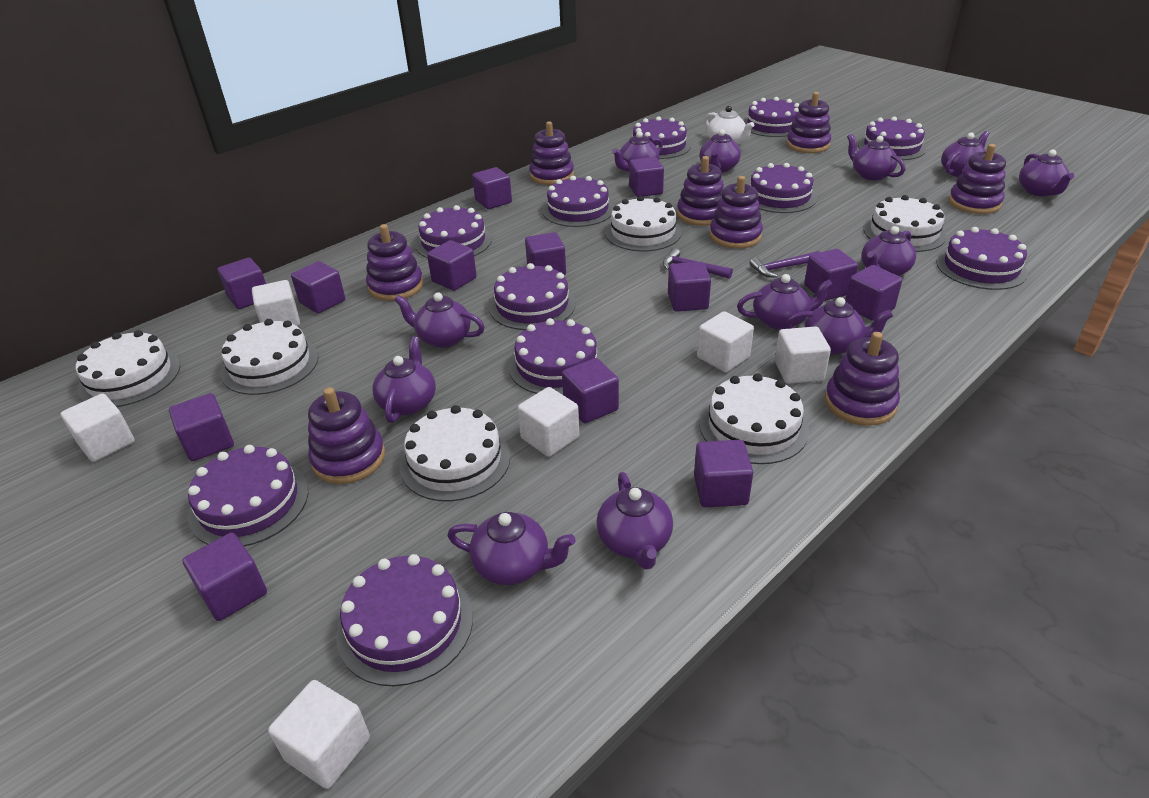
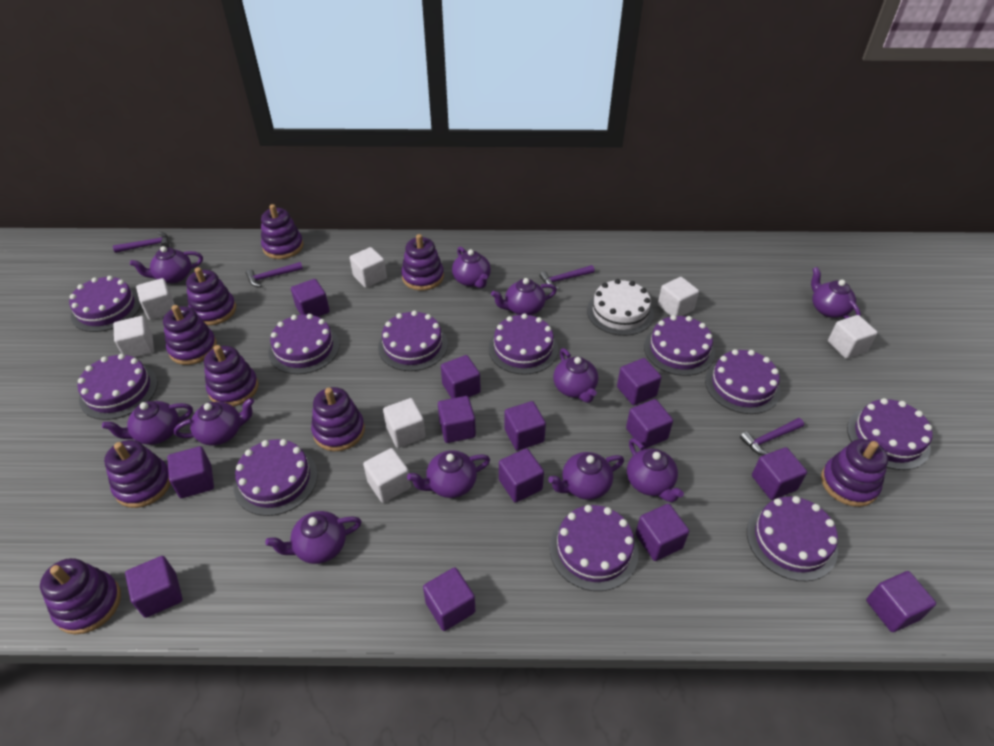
purple hammer: 2 -> 4
purple stacking toy: 8 -> 9
purple teapot: 12 -> 11
white cake: 6 -> 1
white cube: 6 -> 7
white teapot: 1 -> 0

